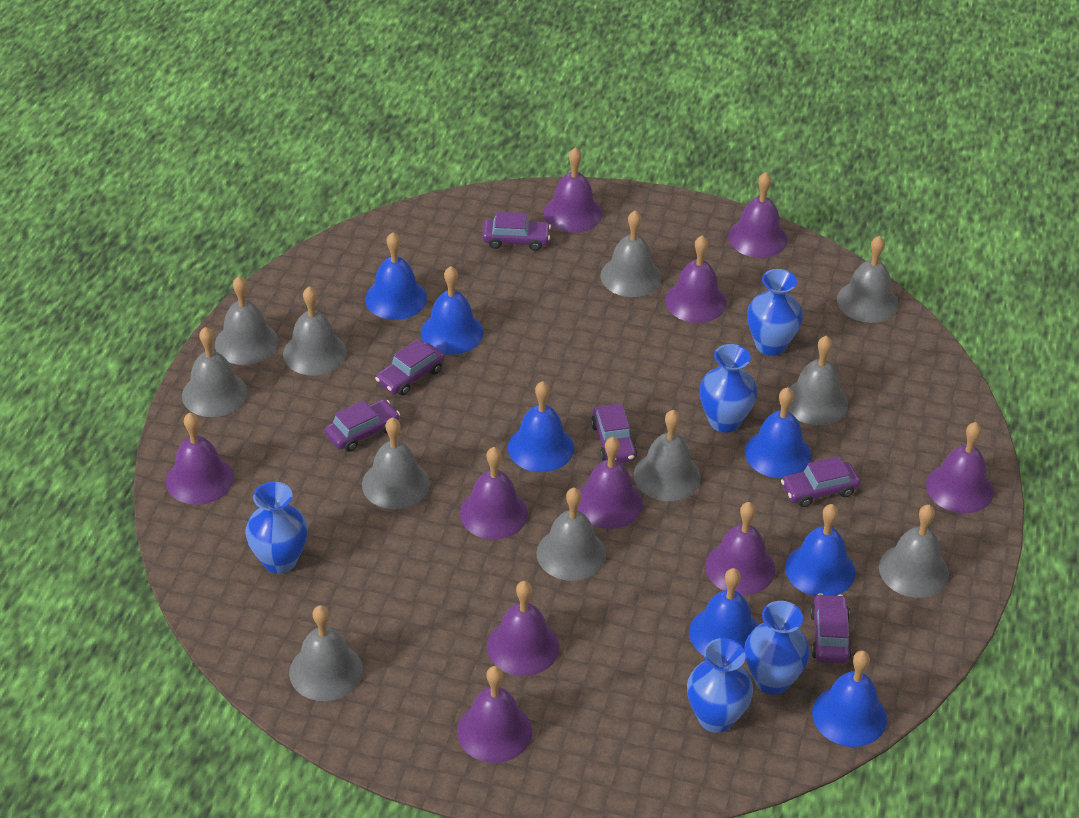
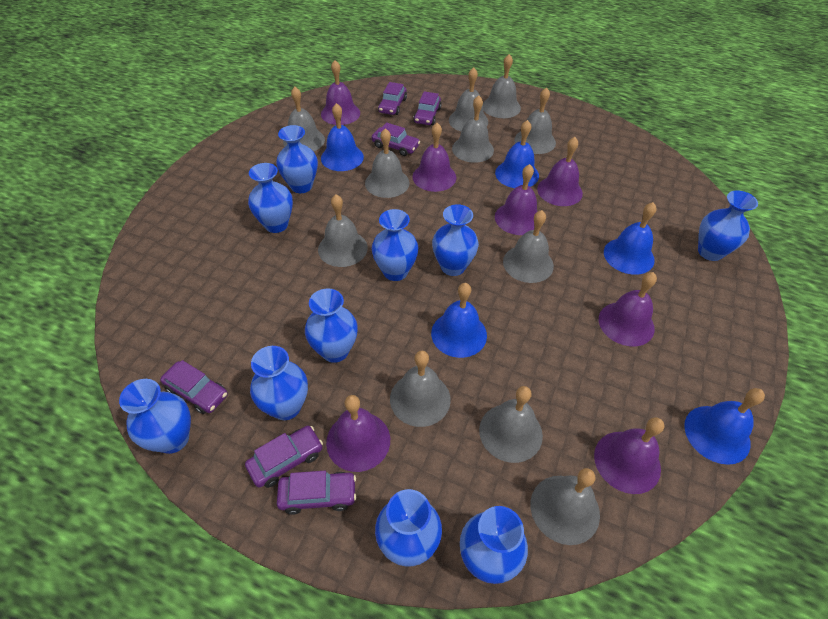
blue bell: 7 -> 5
blue vase: 5 -> 10
purple bell: 10 -> 7

